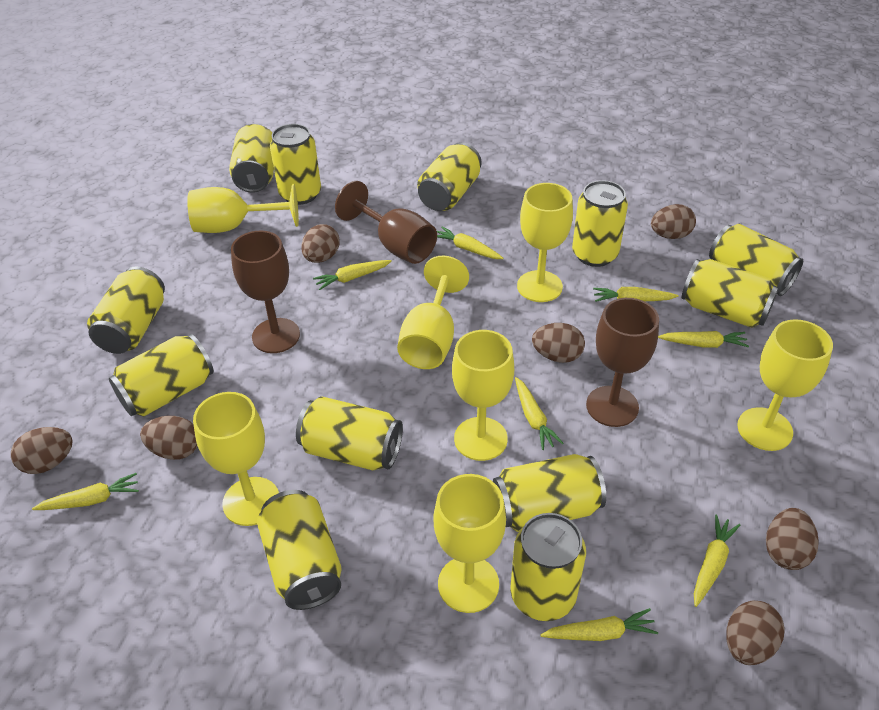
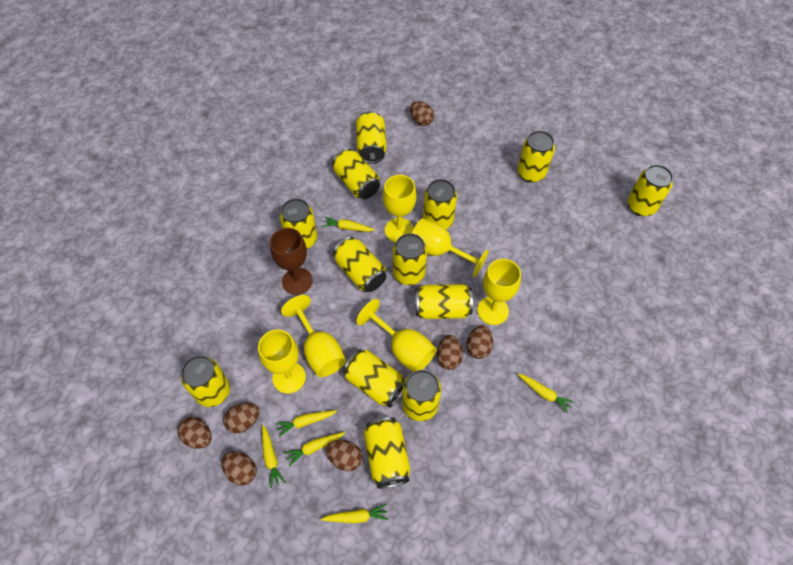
brown goblet: 3 -> 1
yellow can: 12 -> 13
yellow carrot: 8 -> 6
yellow goblet: 7 -> 6

